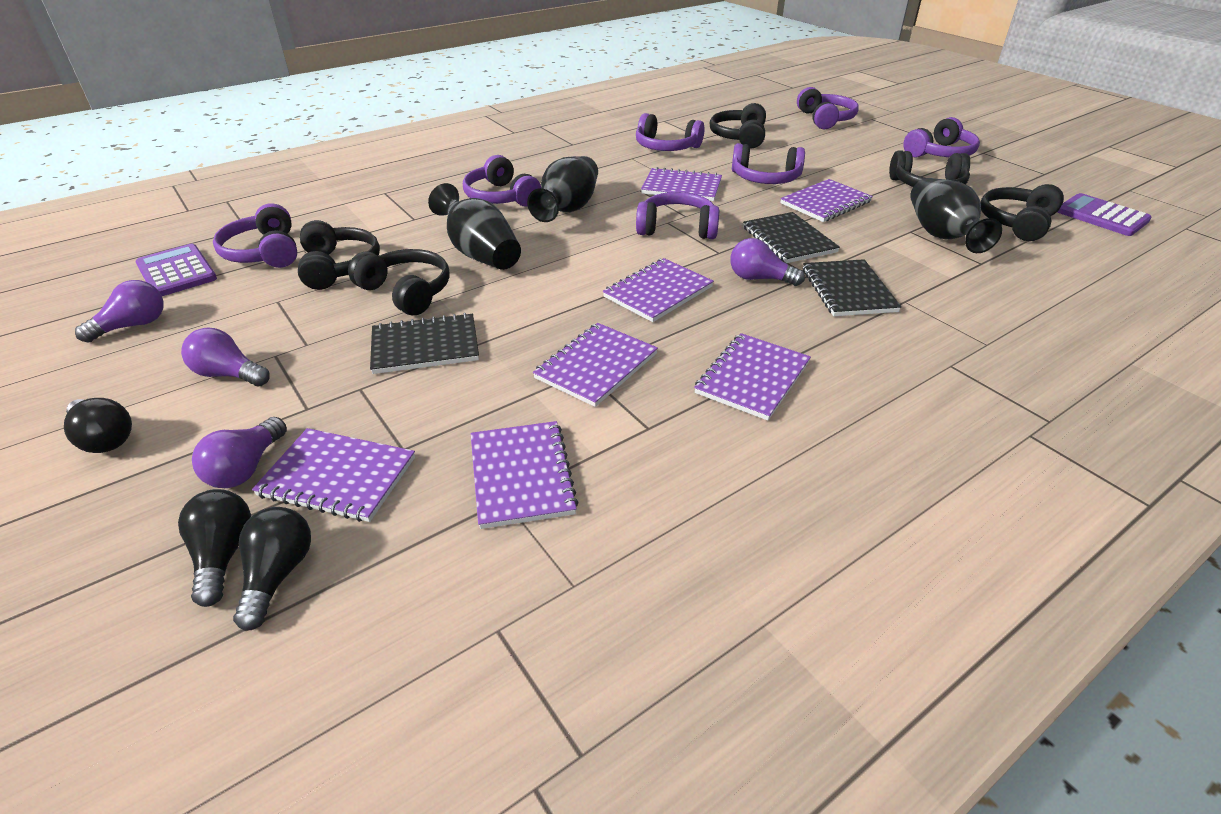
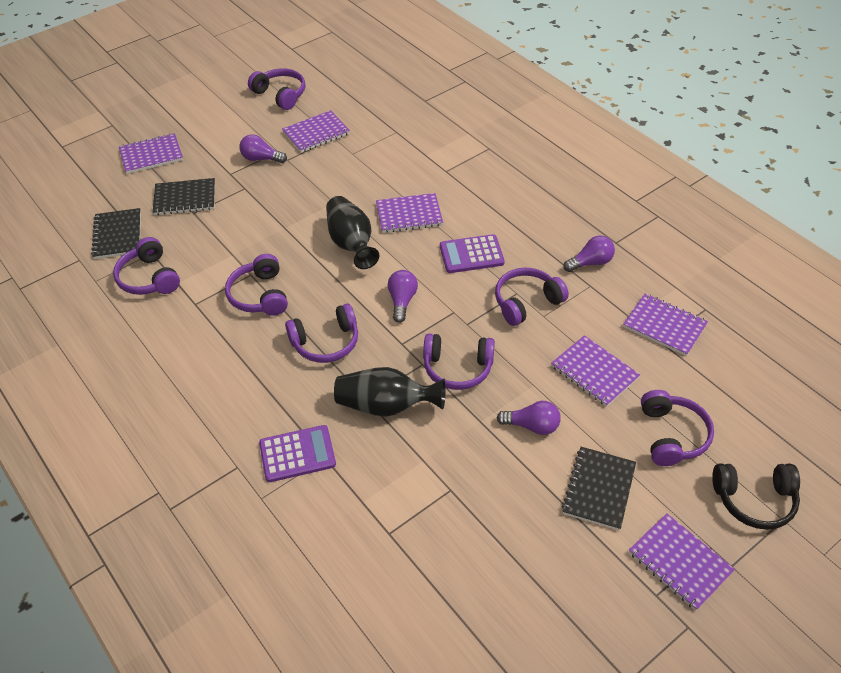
black headphones: 5 -> 1
black light bulb: 3 -> 0
black vase: 3 -> 2
purple notebook: 7 -> 6

